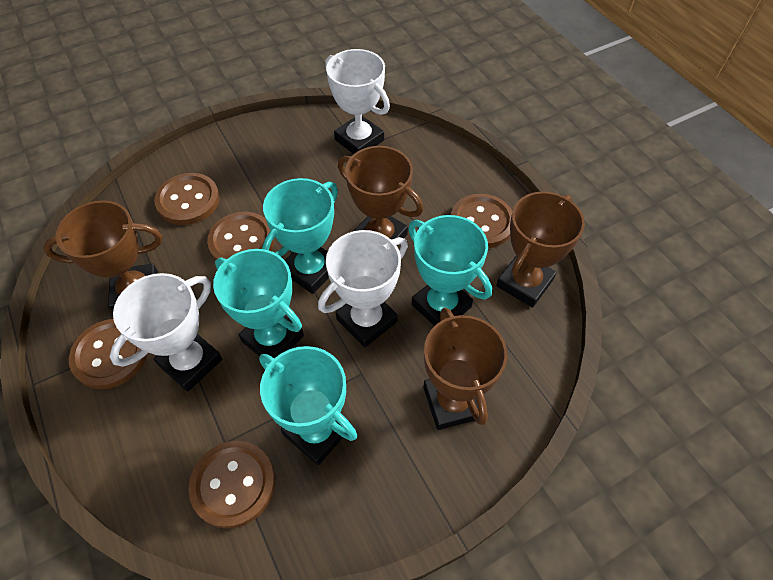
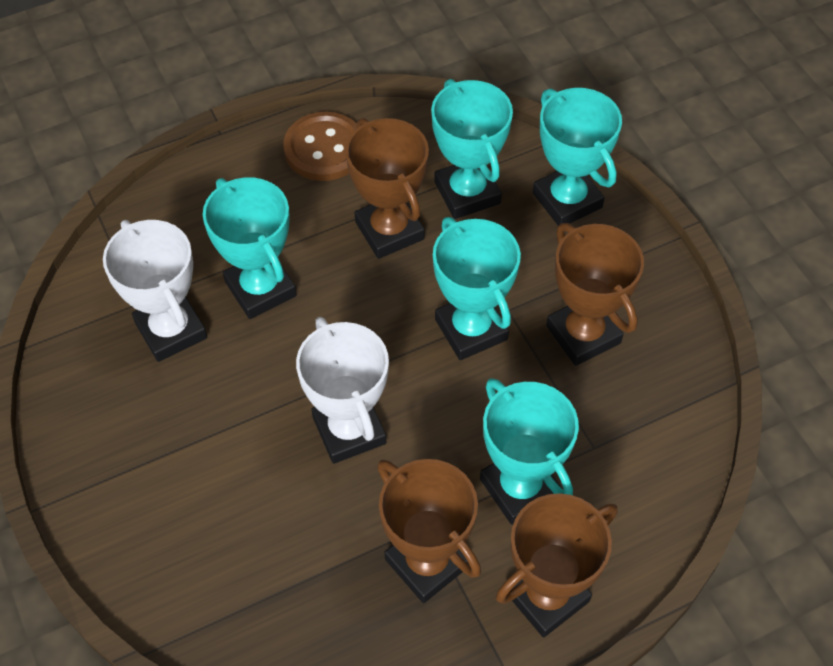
brown button: 5 -> 1
turquoise trophy: 4 -> 5
white trophy: 3 -> 2

